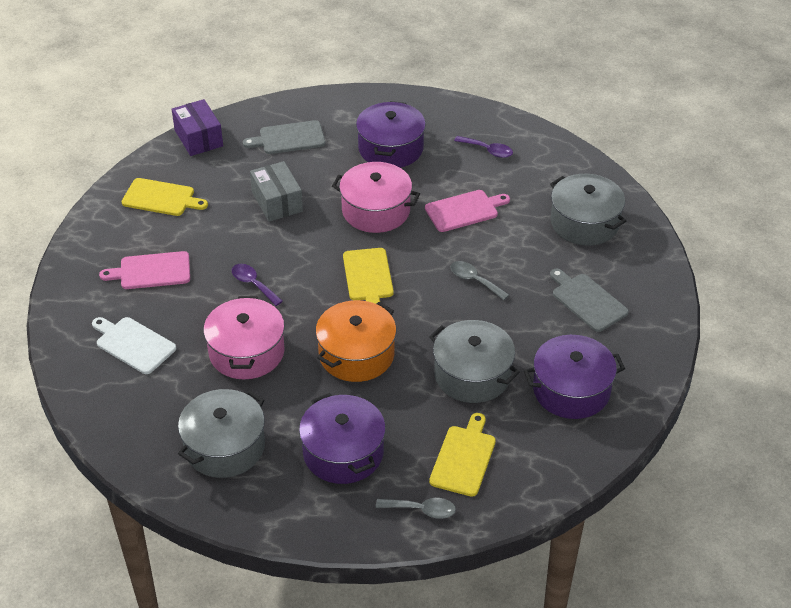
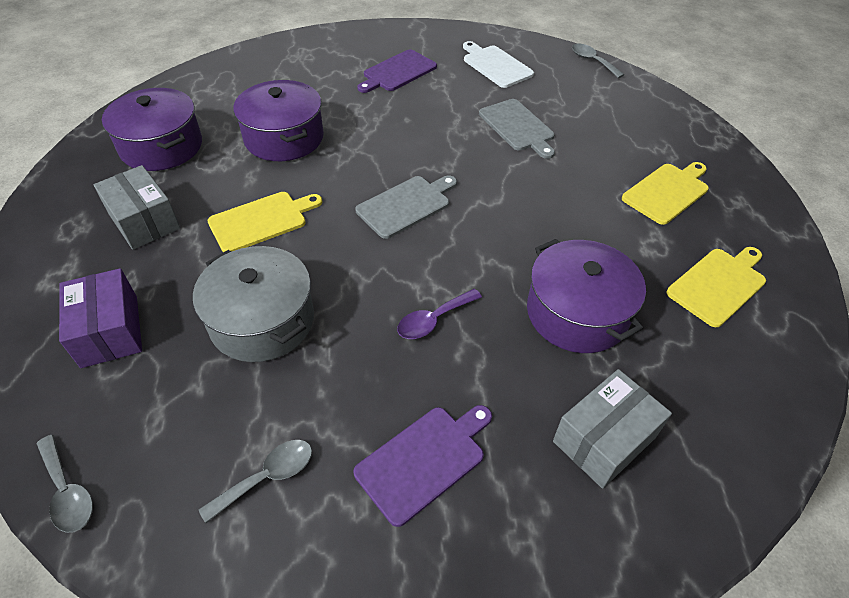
grey box: 1 -> 2
grey pot: 3 -> 1
grey spoon: 2 -> 3
orange pot: 1 -> 0
pink cutting board: 2 -> 0
pink pot: 2 -> 0
purple cutting board: 0 -> 2
purple spoon: 2 -> 1

